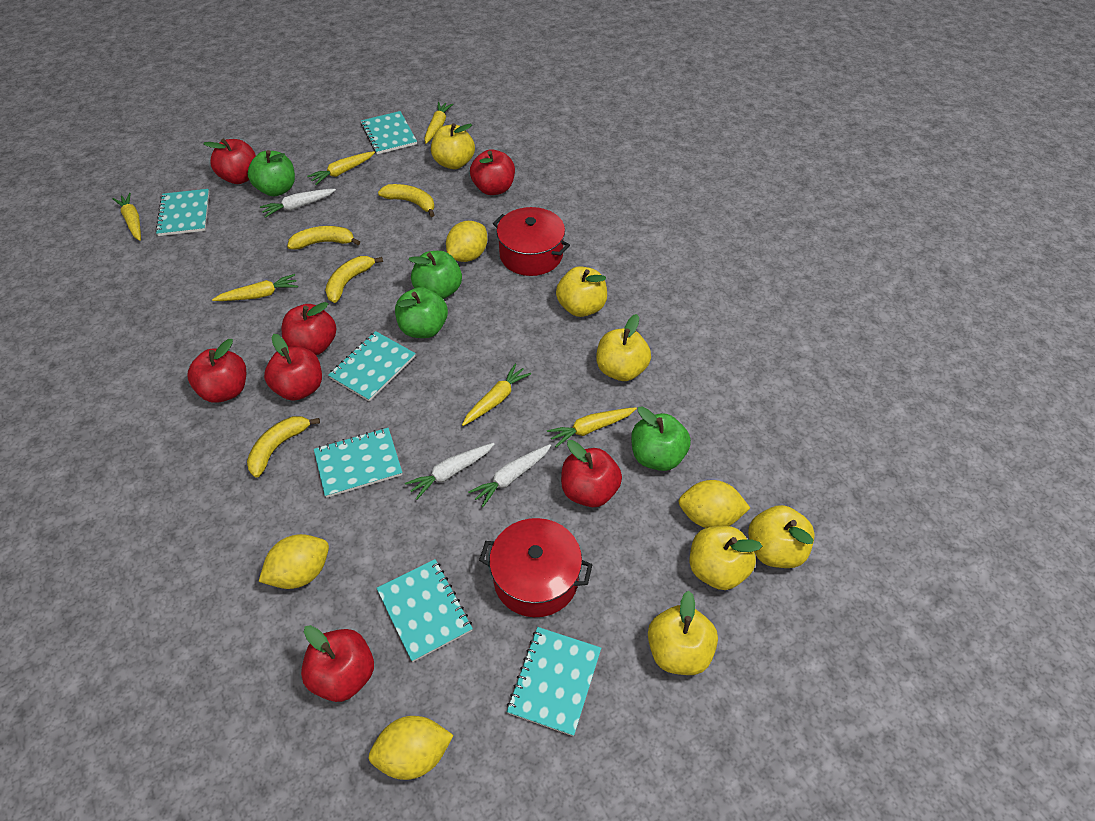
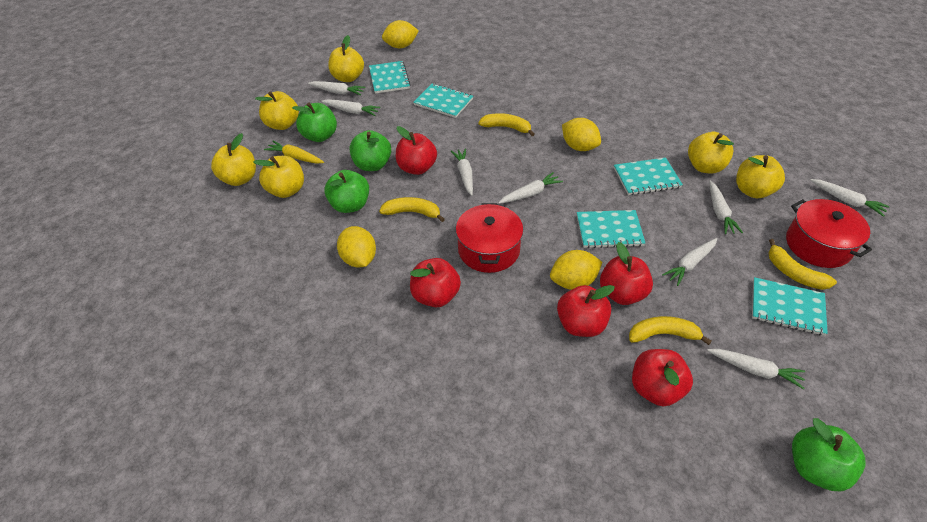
red apple: 7 -> 5
turquoise notebook: 6 -> 5
white carrot: 3 -> 8
yellow carrot: 6 -> 1

